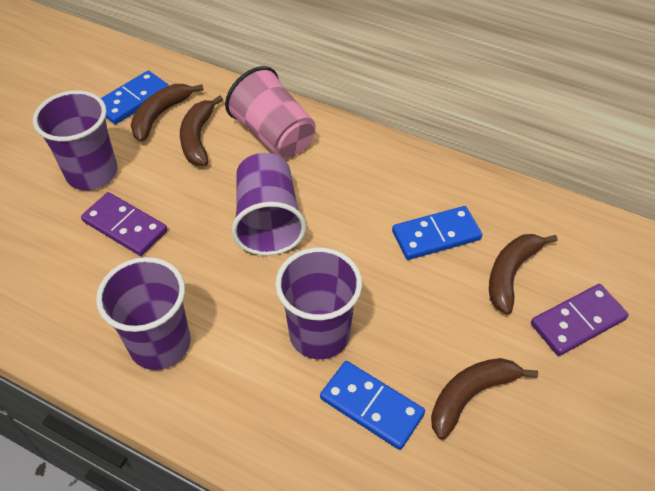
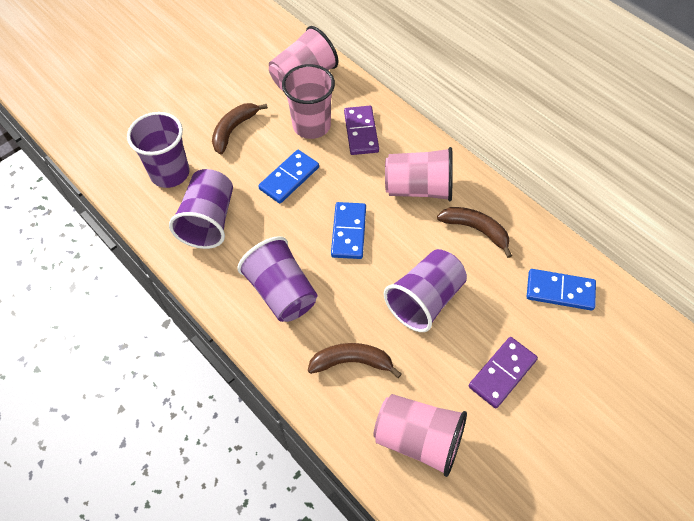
brown banana: 4 -> 3
pink cup: 1 -> 4

